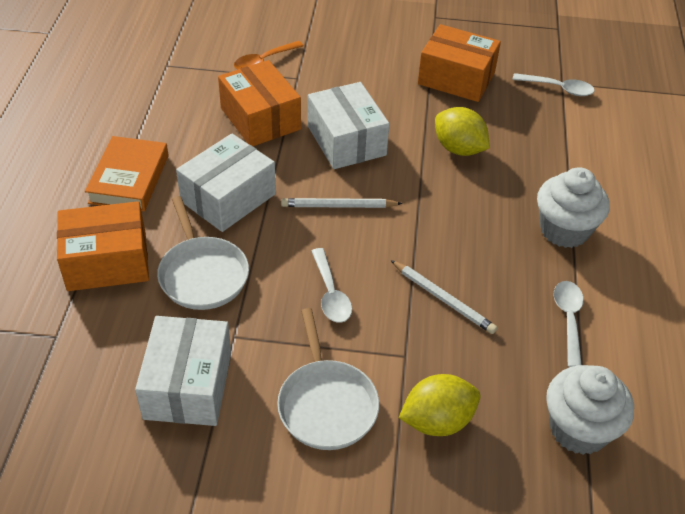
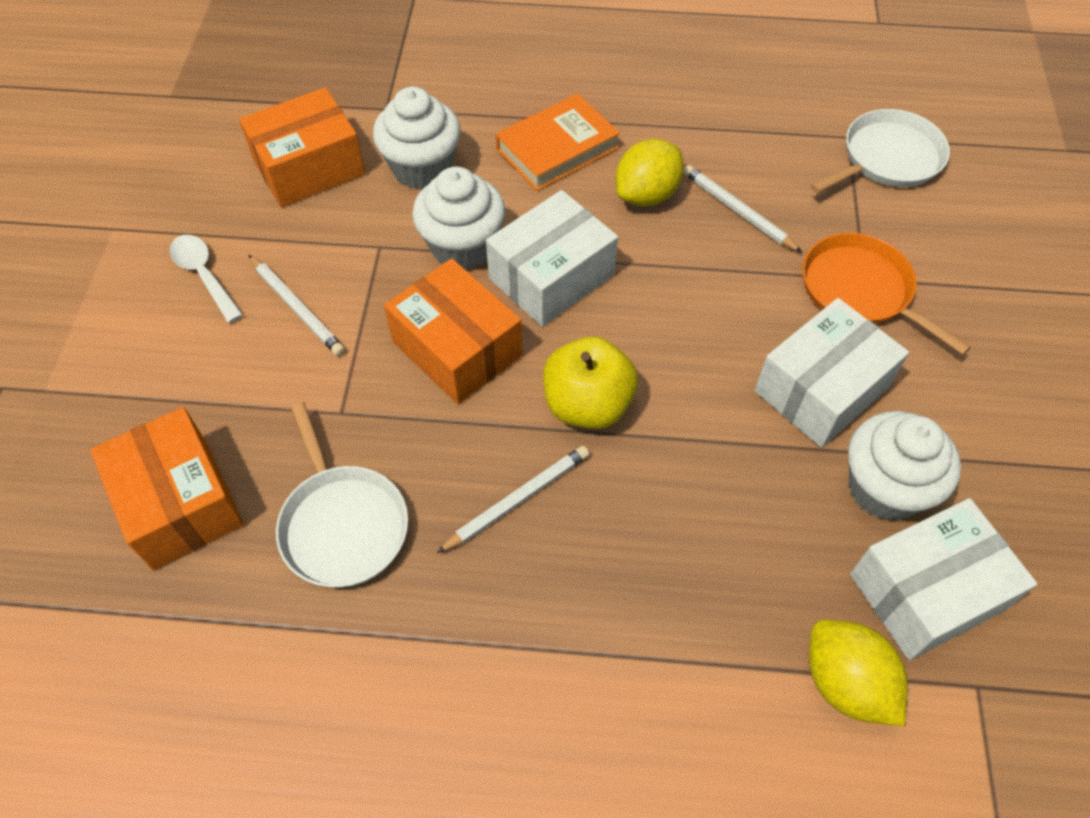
orange pan: 0 -> 1
orange spoon: 1 -> 0
white cupcake: 2 -> 3
white pencil: 2 -> 3
white spoon: 3 -> 1
yellow apple: 0 -> 1

